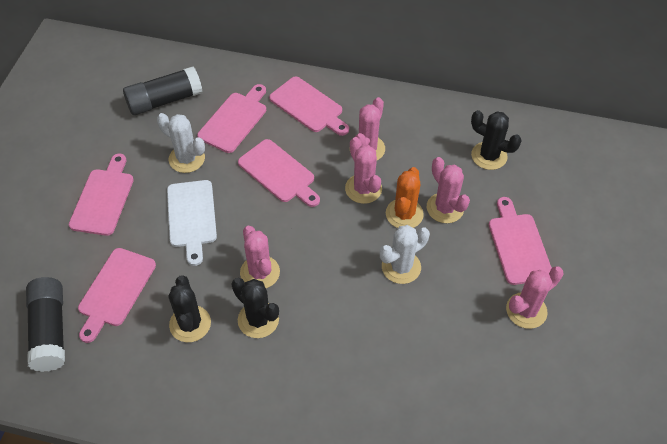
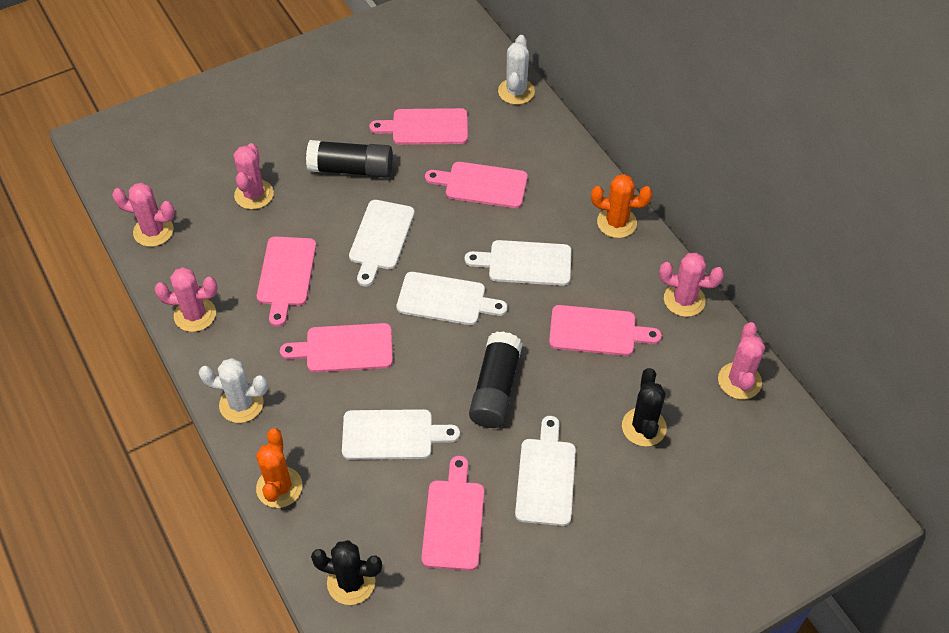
black cactus: 3 -> 2
orange cactus: 1 -> 2
white cutting board: 1 -> 5

